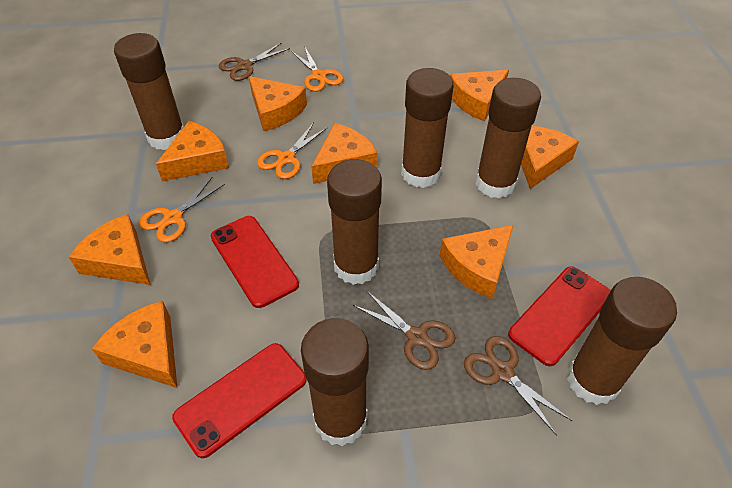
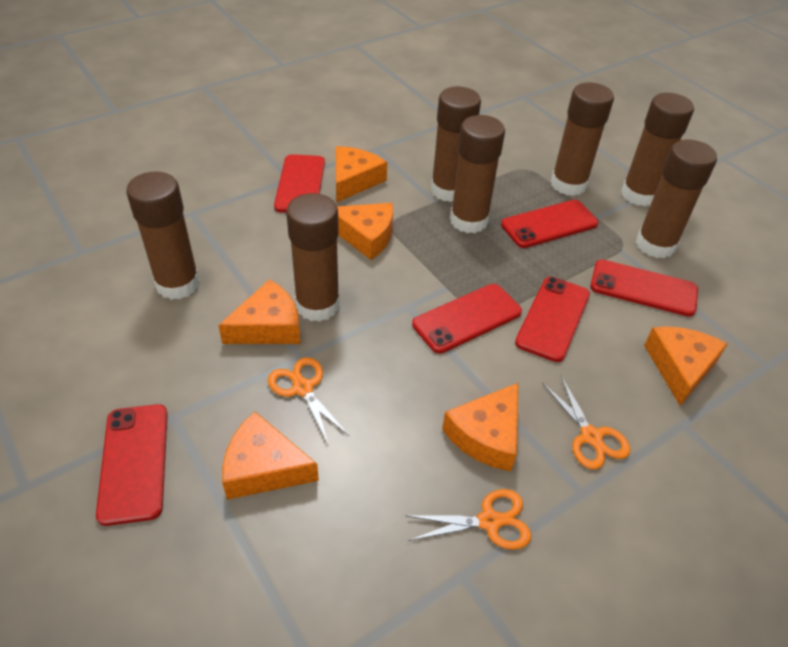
brown glue stick: 6 -> 7
brown scissors: 3 -> 0
orange cheese: 8 -> 6
red phone: 3 -> 6

